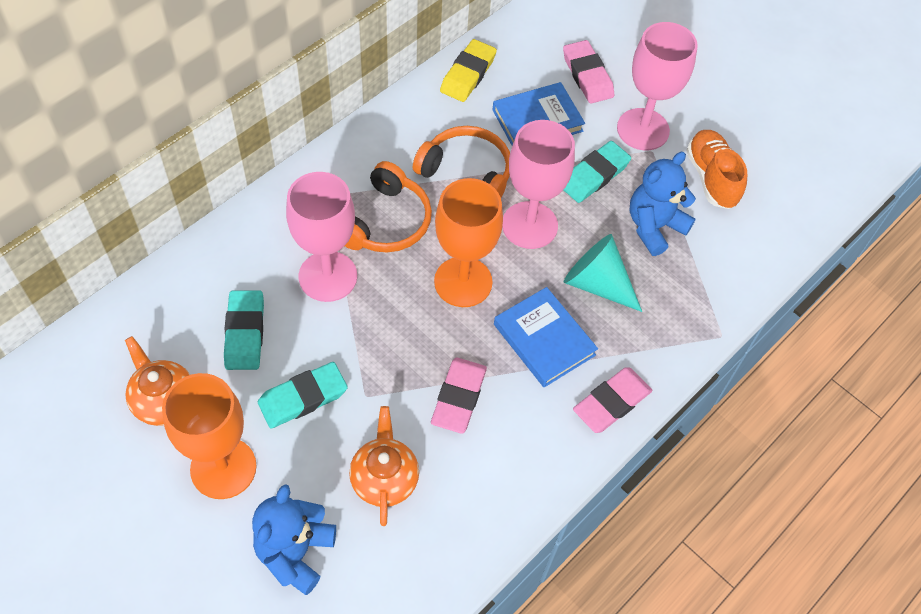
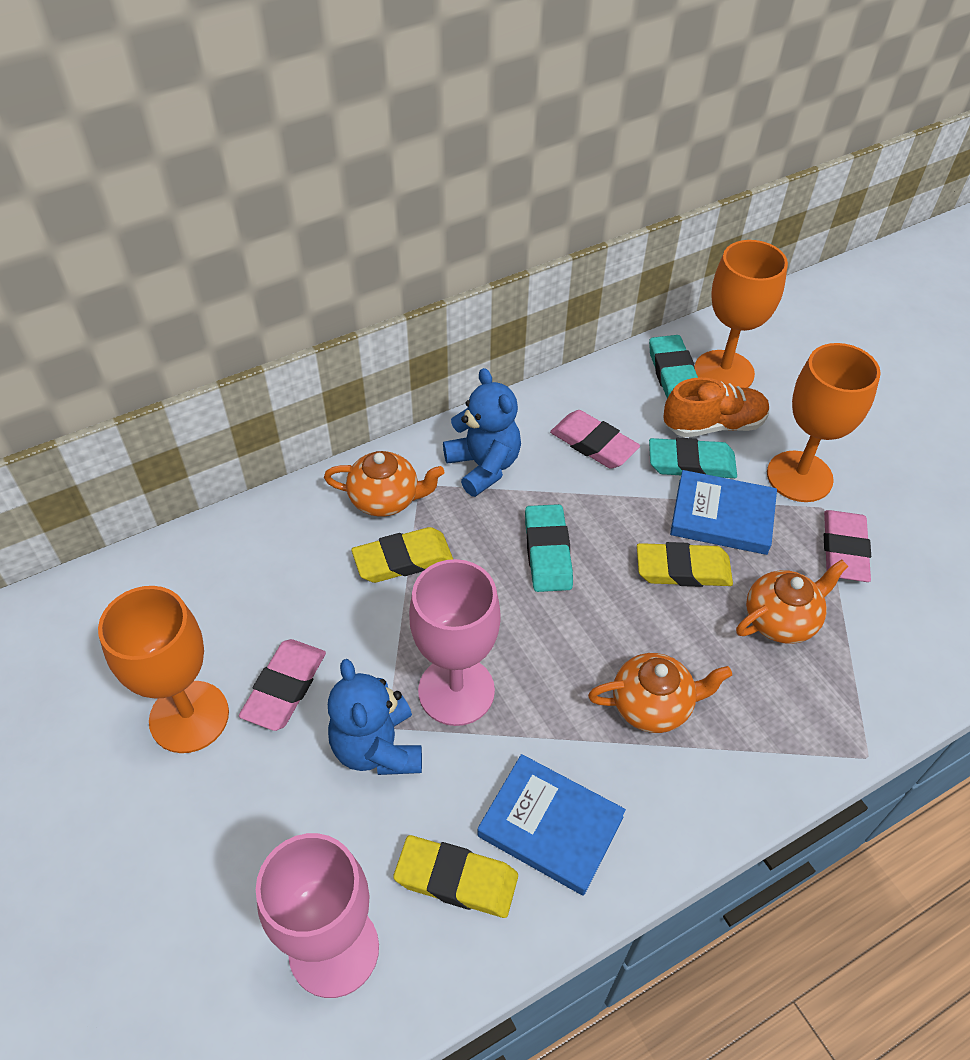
orange goblet: 2 -> 3
orange headphones: 2 -> 0
orange teapot: 2 -> 3
pink goblet: 3 -> 2
turquoise cone: 1 -> 0
yellow eraser: 1 -> 3

